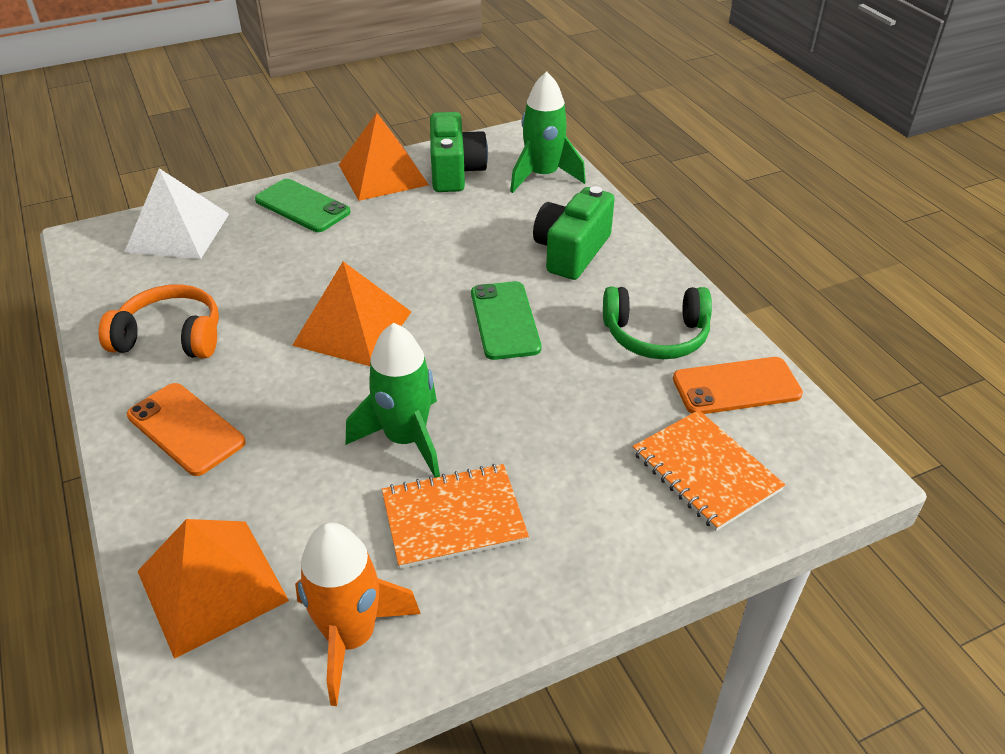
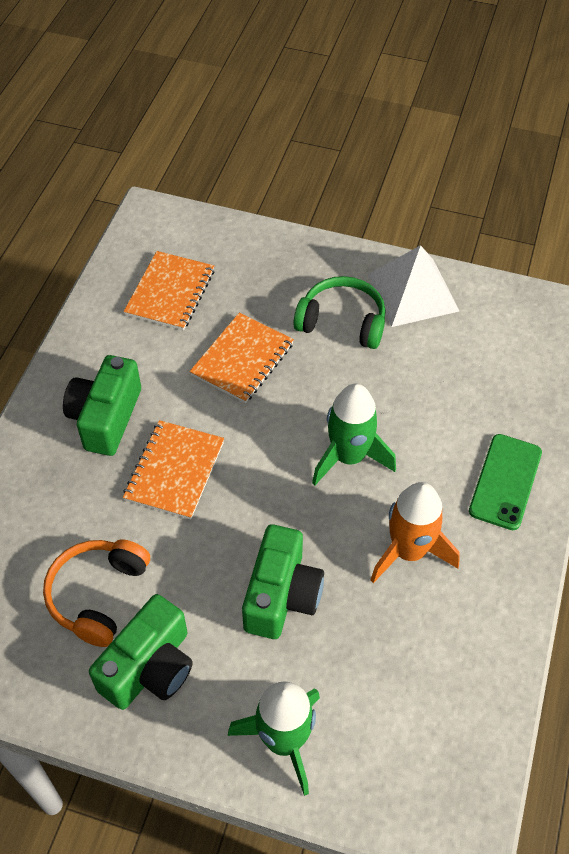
green camera: 2 -> 3
green phone: 2 -> 1
orange notebook: 2 -> 3
orange phone: 2 -> 0
orange pyramid: 3 -> 0

